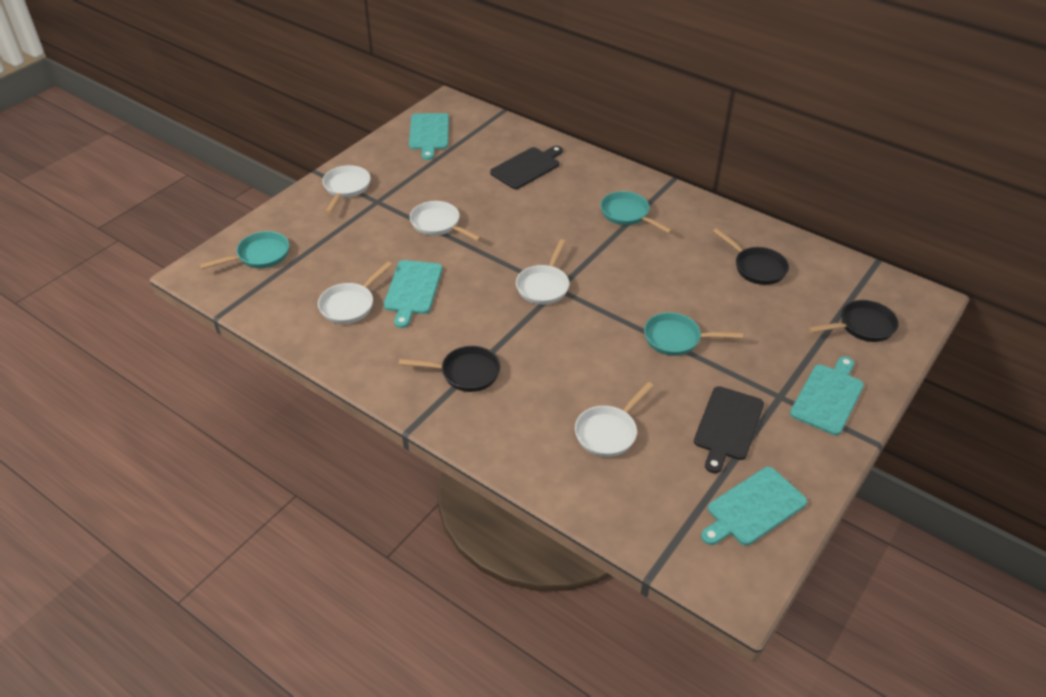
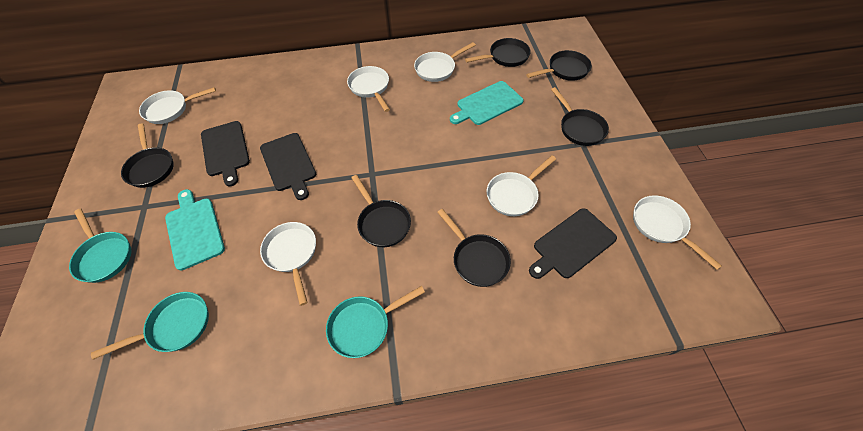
black cutting board: 2 -> 3
black pan: 3 -> 6
turquoise cutting board: 4 -> 2
white pan: 5 -> 6

